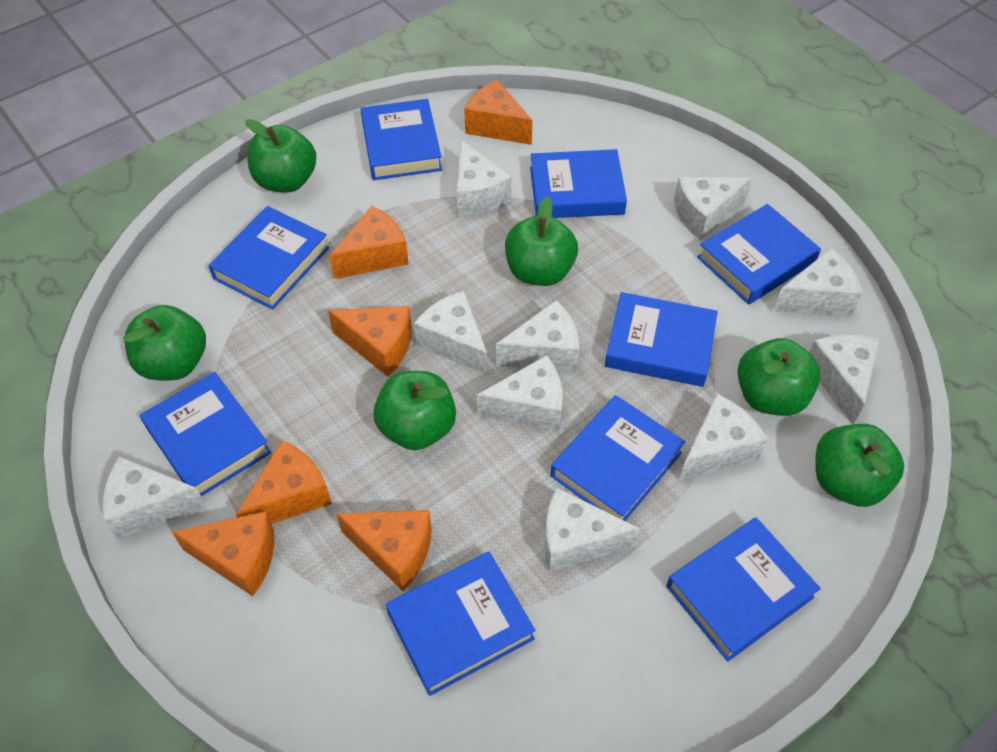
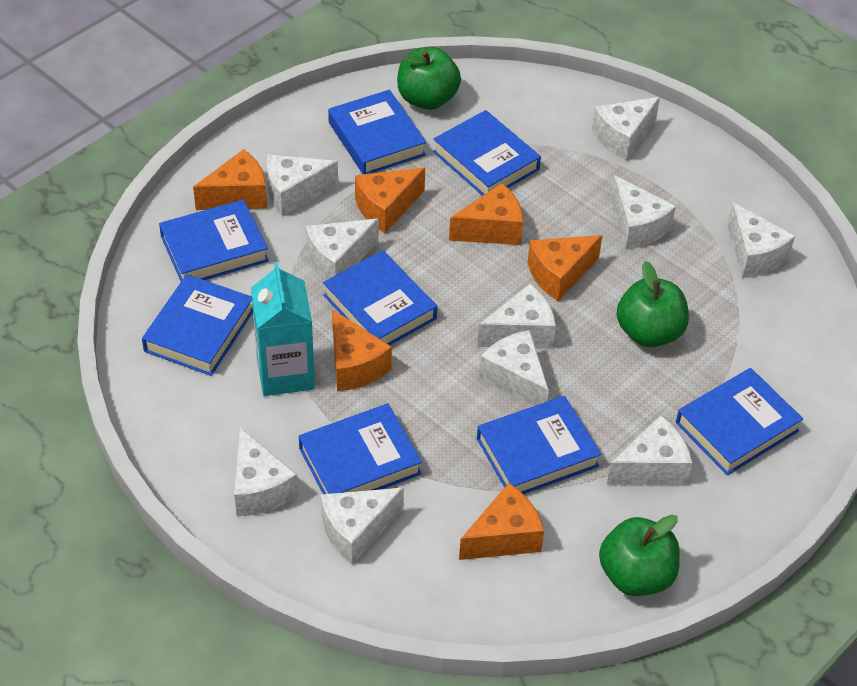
blue book: 9 -> 8
green apple: 6 -> 3
turquoise carton: 0 -> 1

